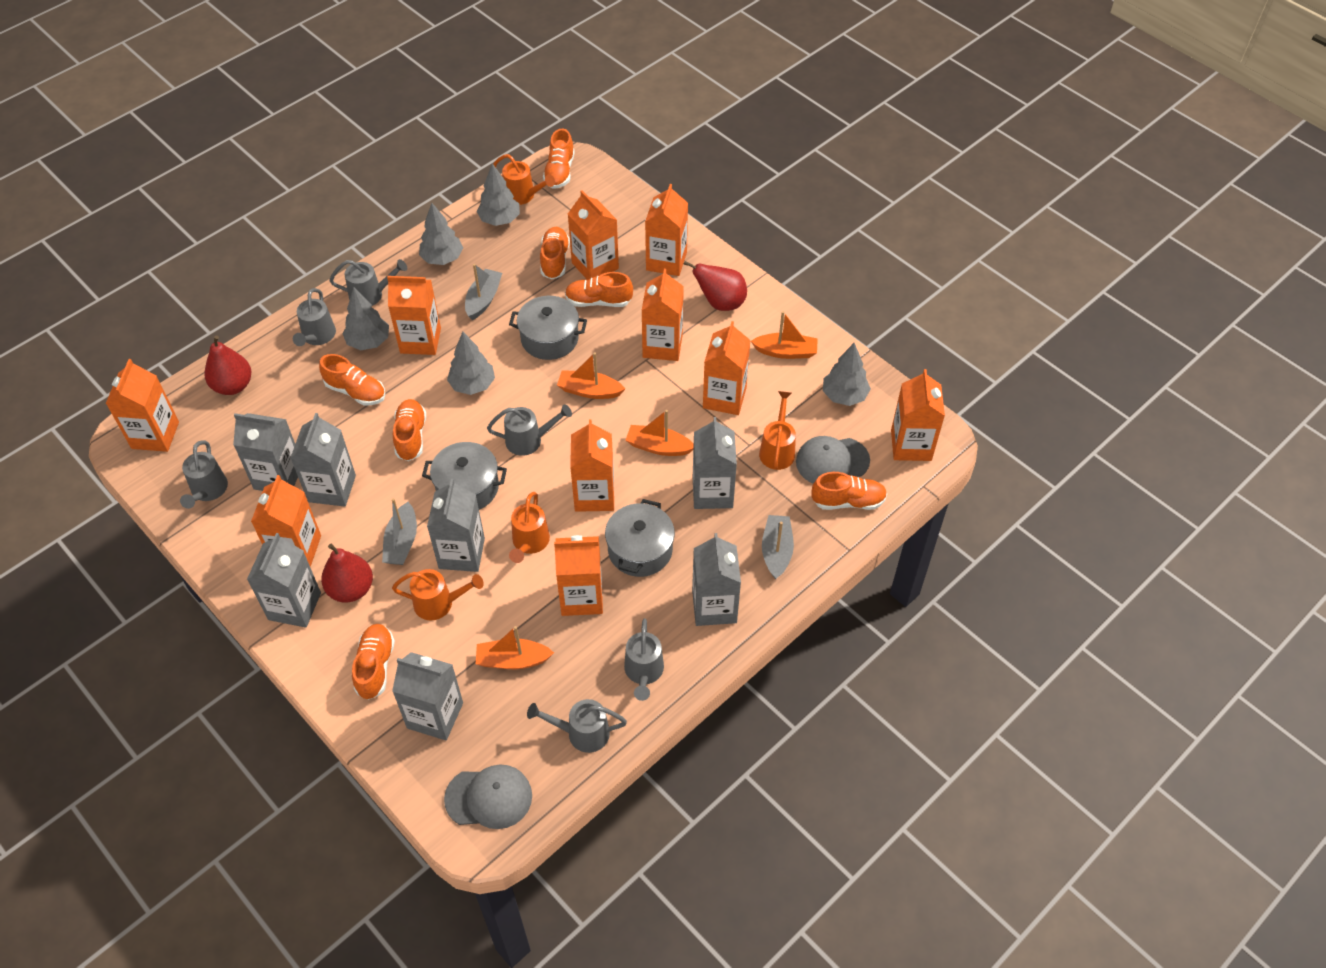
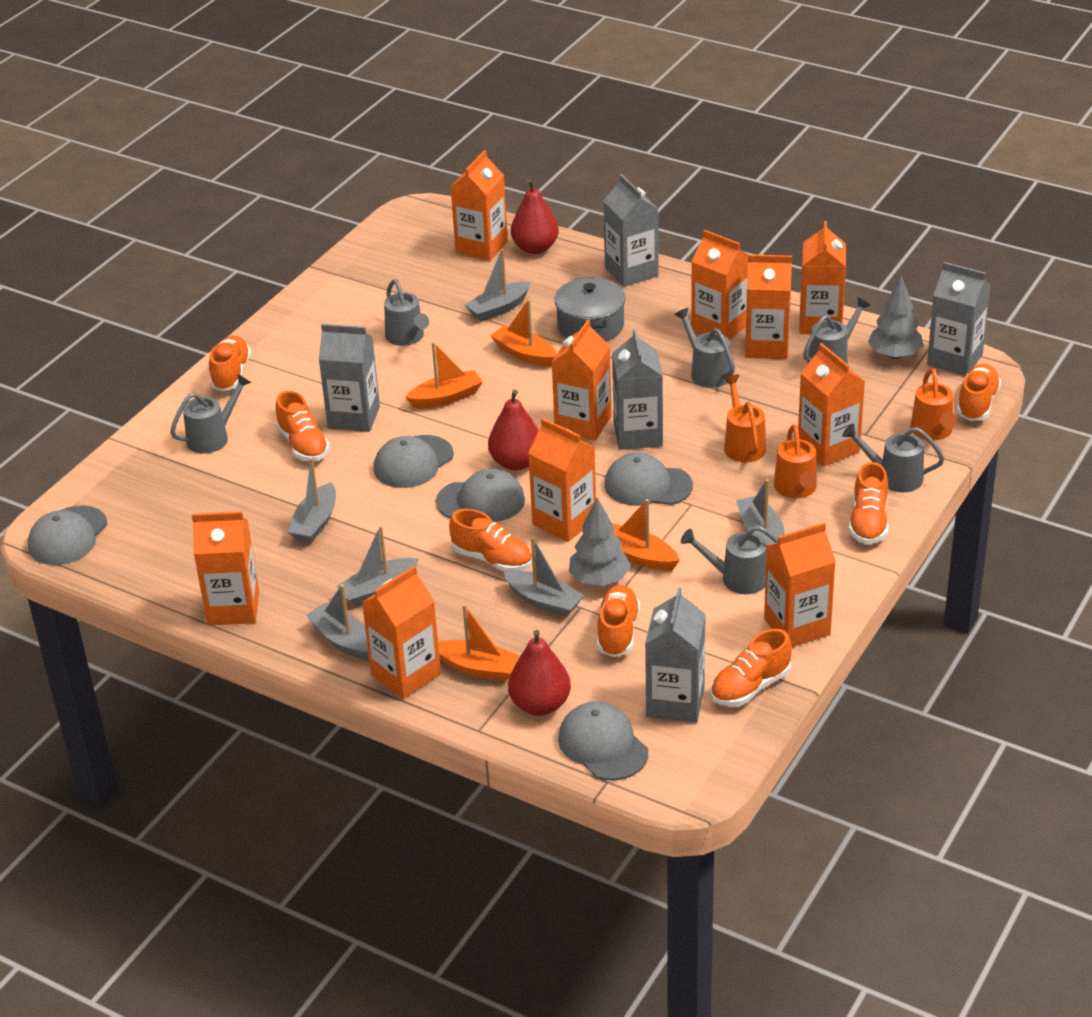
grey boat: 3 -> 6
grey cap: 2 -> 5
grey carton: 7 -> 5
grey pot: 3 -> 1
grey tree: 5 -> 2
orange watering can: 4 -> 3

